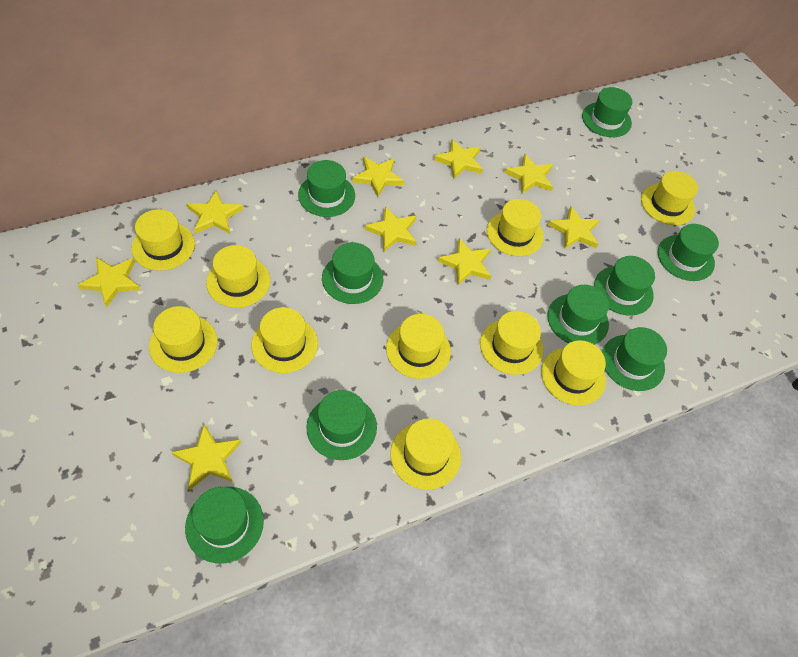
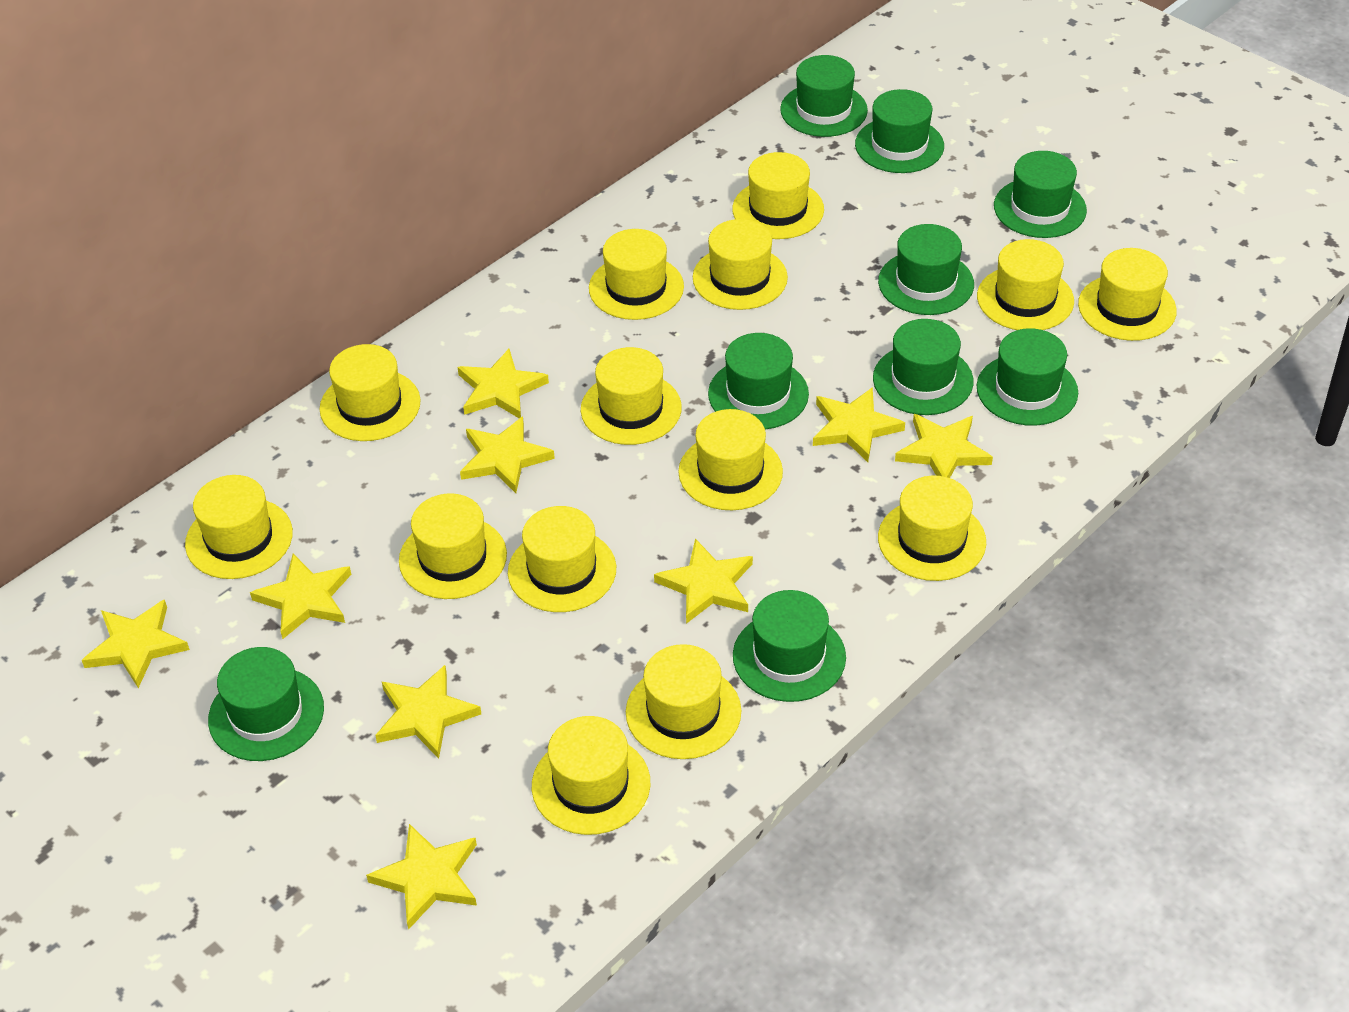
yellow hat: 10 -> 14

